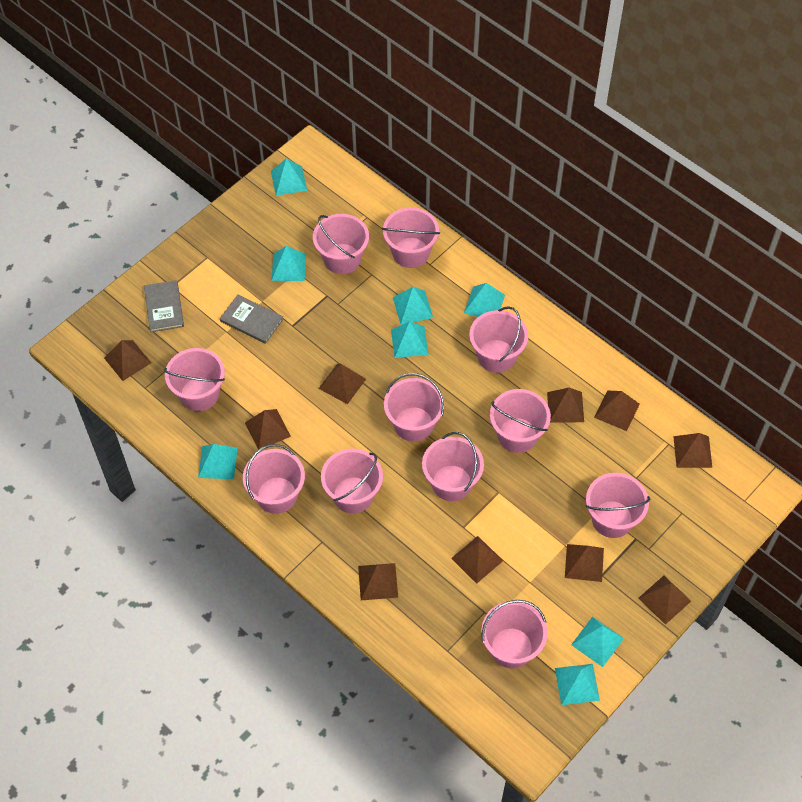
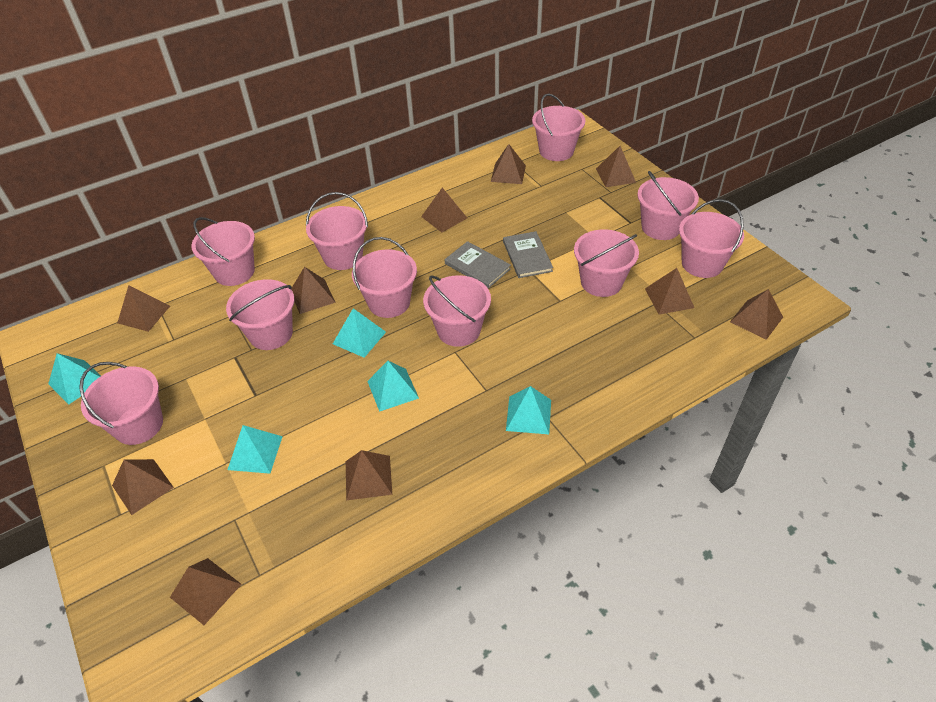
pink bucket: 11 -> 10
turquoise pyramid: 8 -> 5

